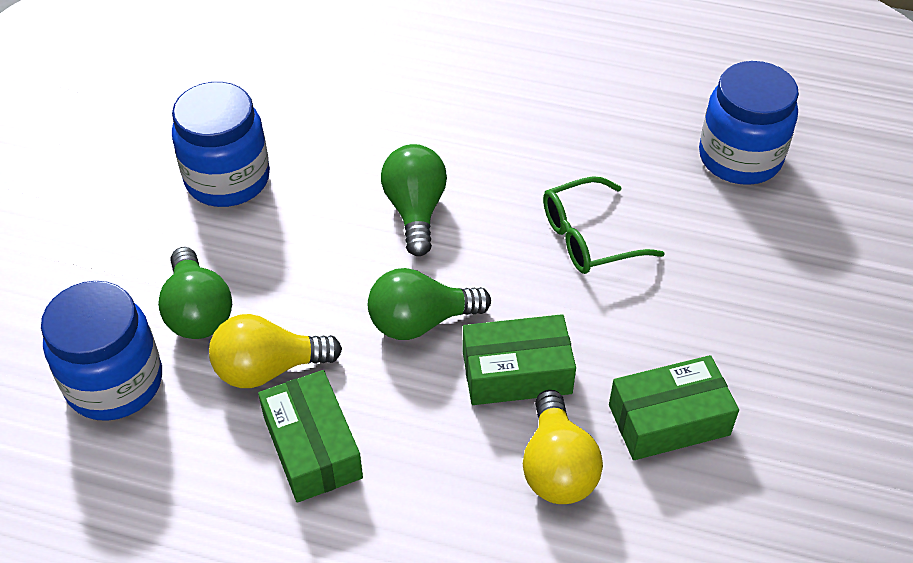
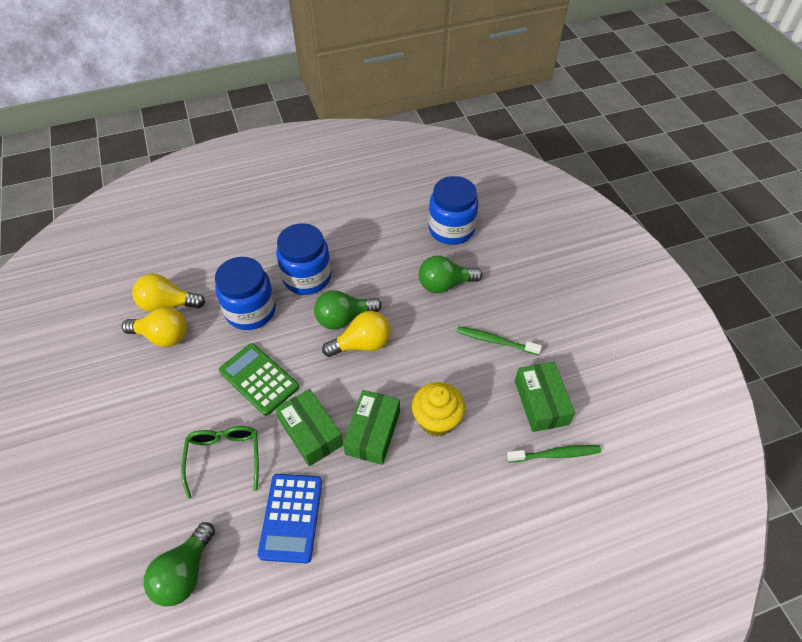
blue calculator: 0 -> 1
green calculator: 0 -> 1
green toothbrush: 0 -> 2
yellow cupcake: 0 -> 1
yellow light bulb: 2 -> 3

